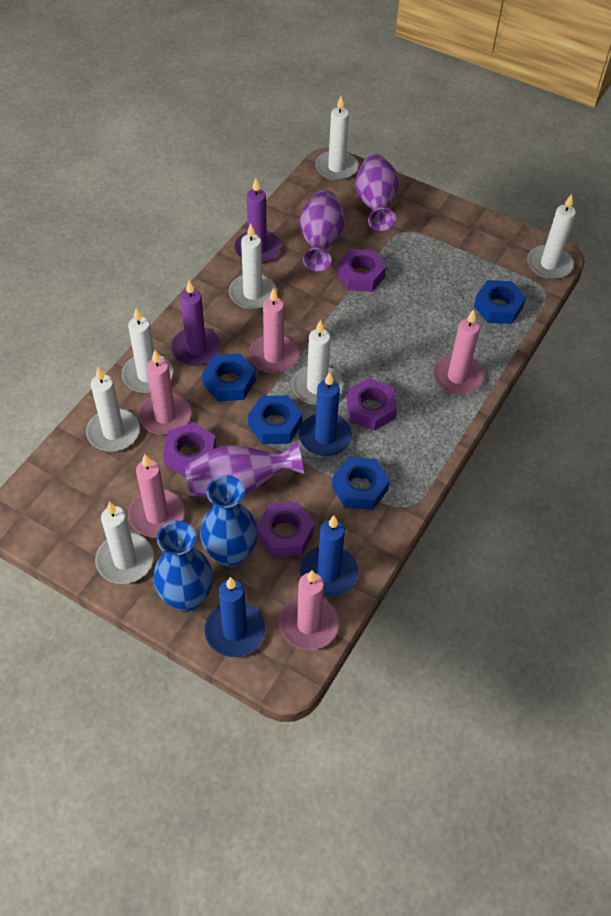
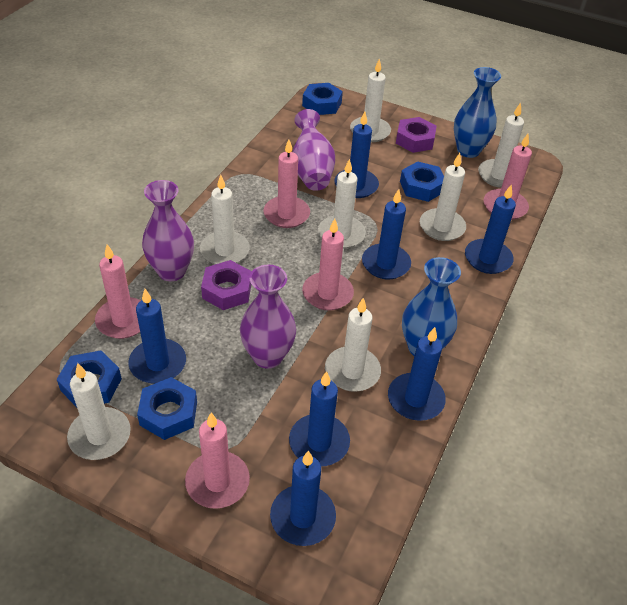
blue candle: 3 -> 7
purple candle: 2 -> 0
purple nut: 4 -> 2

